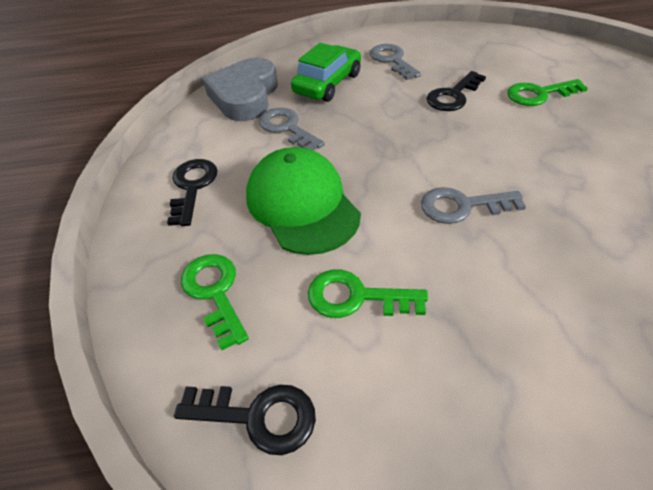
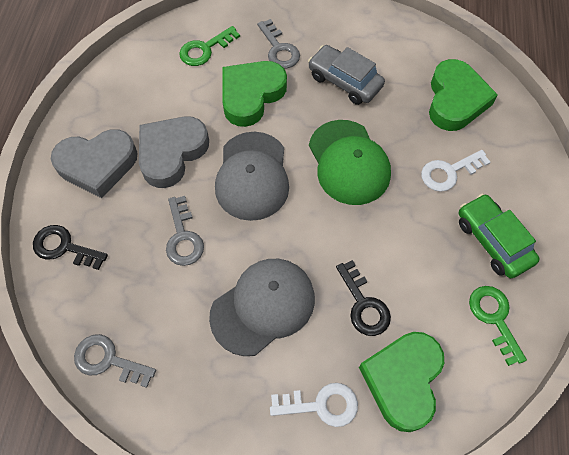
black key: 3 -> 2
green heart: 0 -> 3
green key: 3 -> 2
grey cap: 0 -> 2
grey car: 0 -> 1
grey heart: 1 -> 2
white key: 0 -> 2

